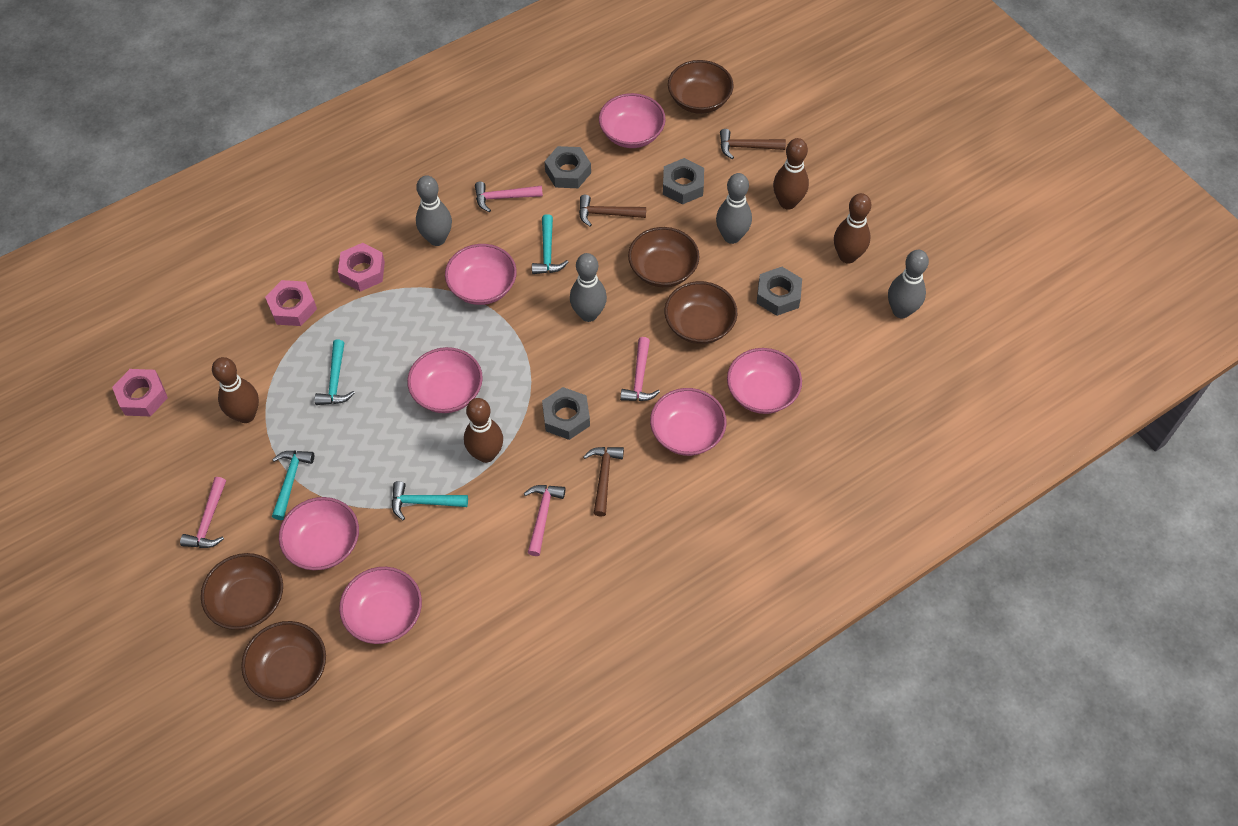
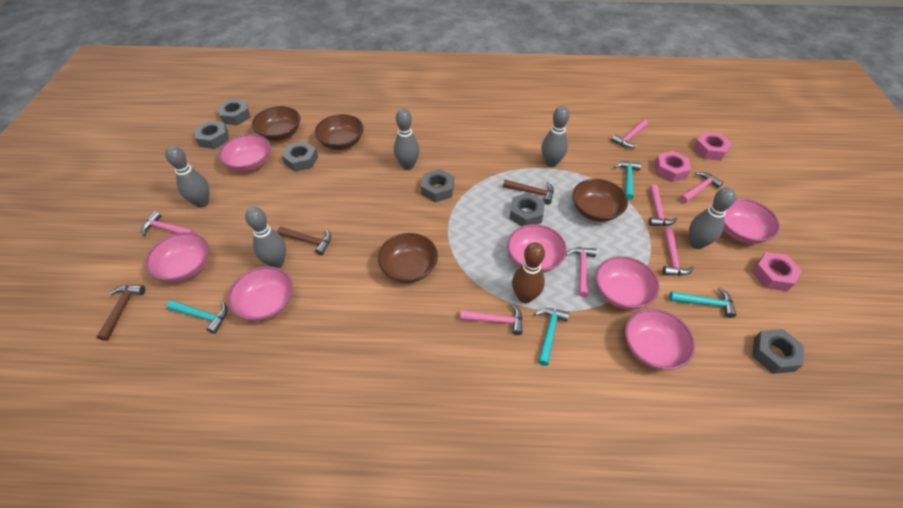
brown bowl: 5 -> 4
brown bowling pin: 4 -> 1
grey bowling pin: 4 -> 5
grey nut: 4 -> 6
pink hammer: 4 -> 7

